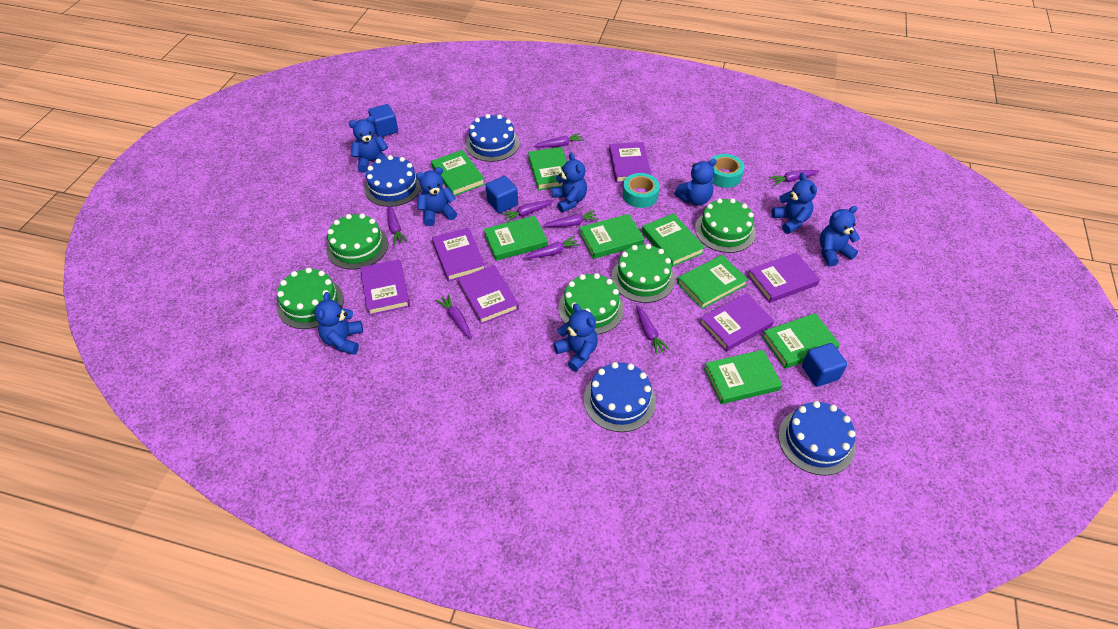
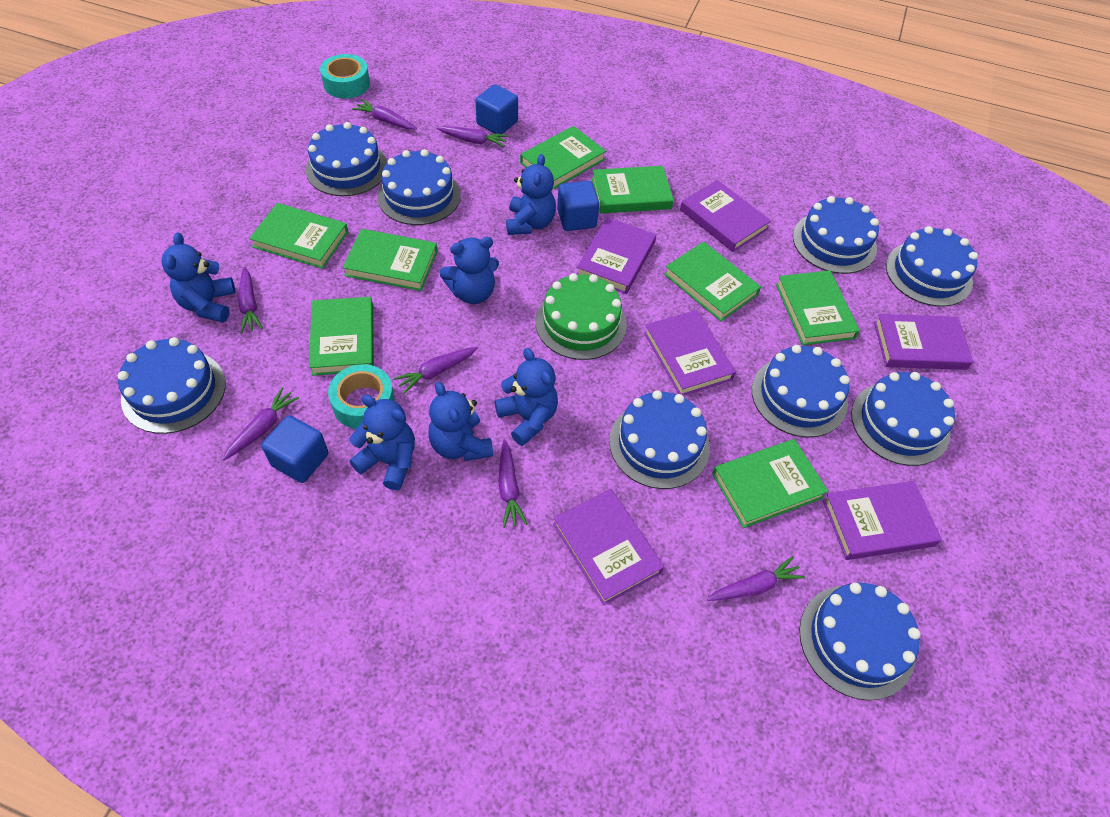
blue cake: 4 -> 9
blue teddy bear: 8 -> 6
green cake: 5 -> 1
purple carrot: 8 -> 7

